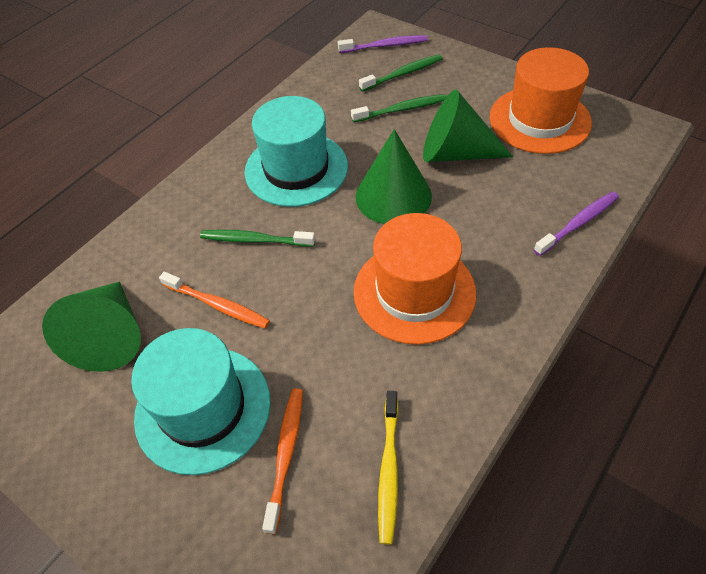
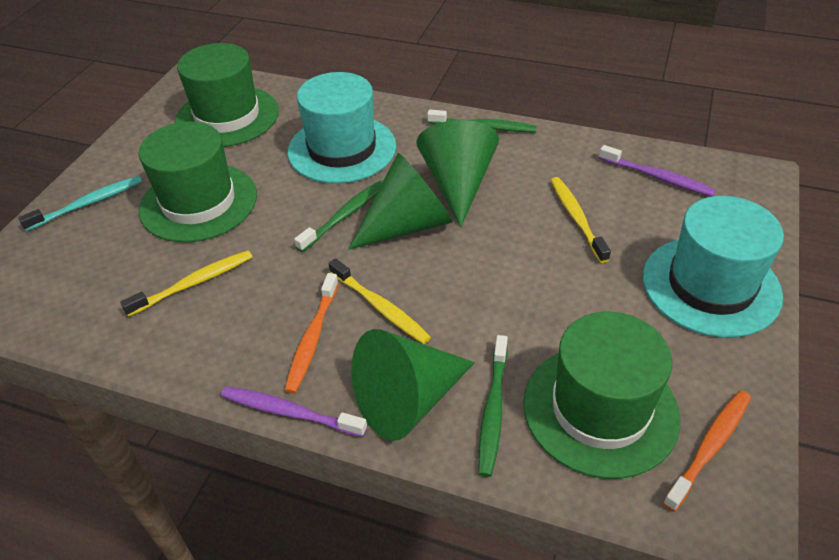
green hat: 0 -> 3
orange hat: 2 -> 0
turquoise toothbrush: 0 -> 1
yellow toothbrush: 1 -> 3

